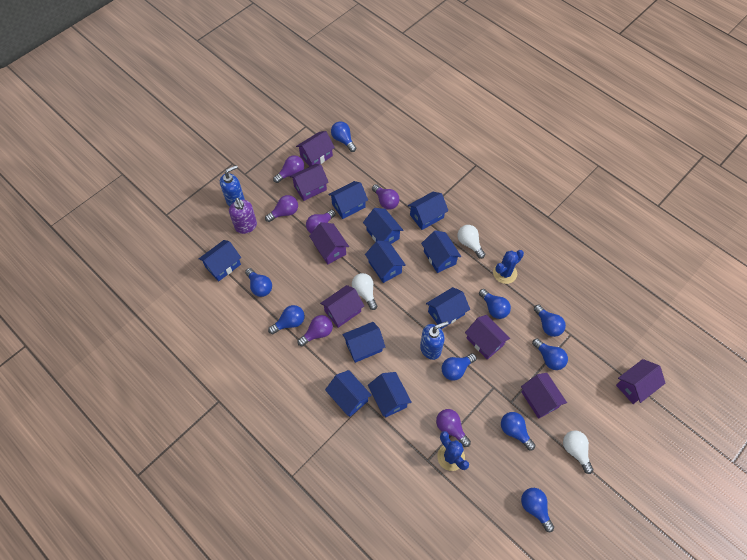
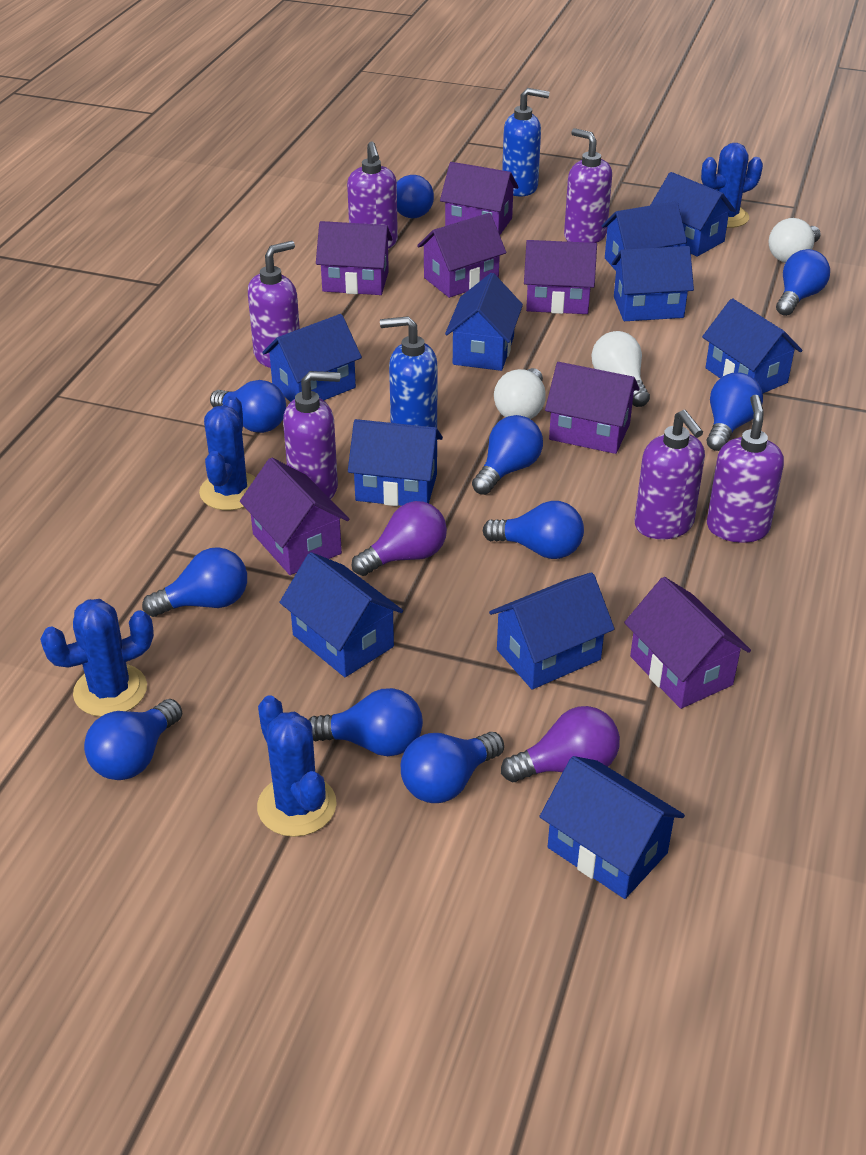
blue cactus: 2 -> 4
blue light bulb: 9 -> 10
purple light bulb: 6 -> 2
purple soap dispenser: 1 -> 6

